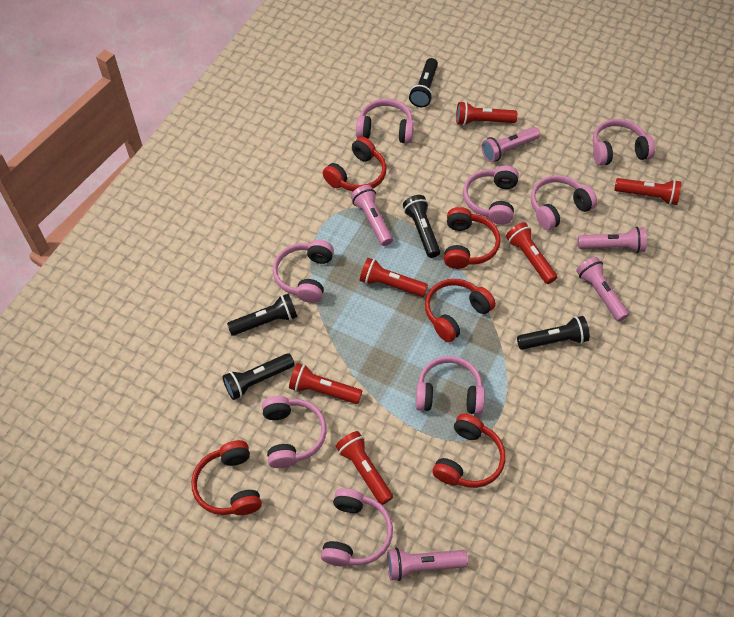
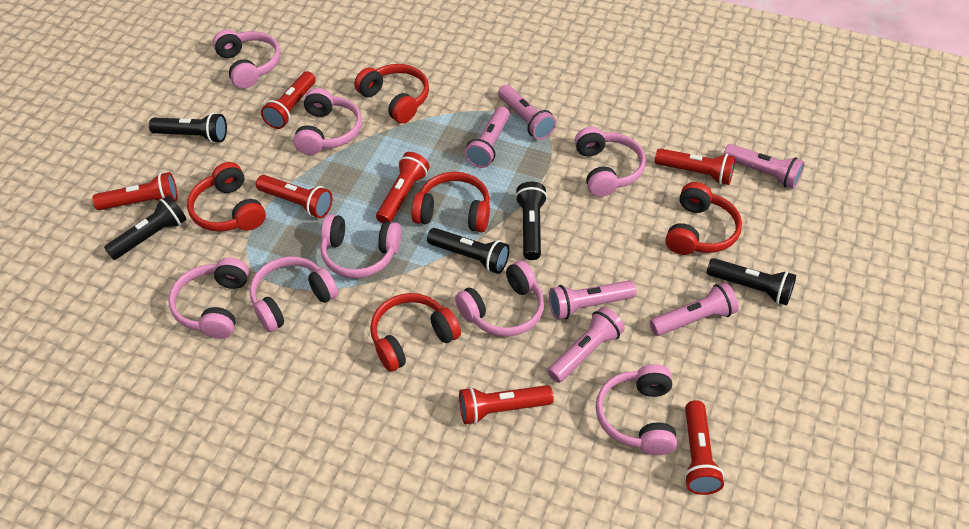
pink flashlight: 5 -> 6
red flashlight: 6 -> 7

